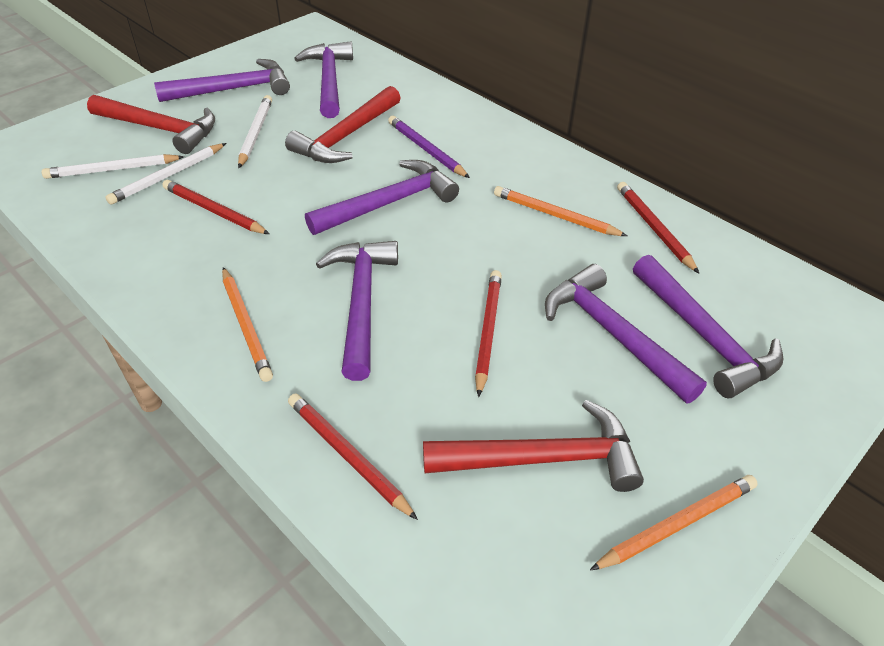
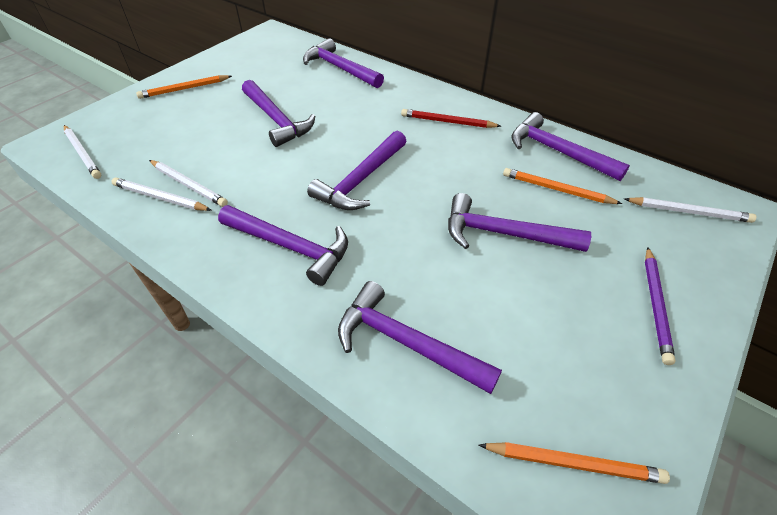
purple hammer: 6 -> 7
red hammer: 3 -> 0
red pencil: 4 -> 1
white pencil: 3 -> 4

